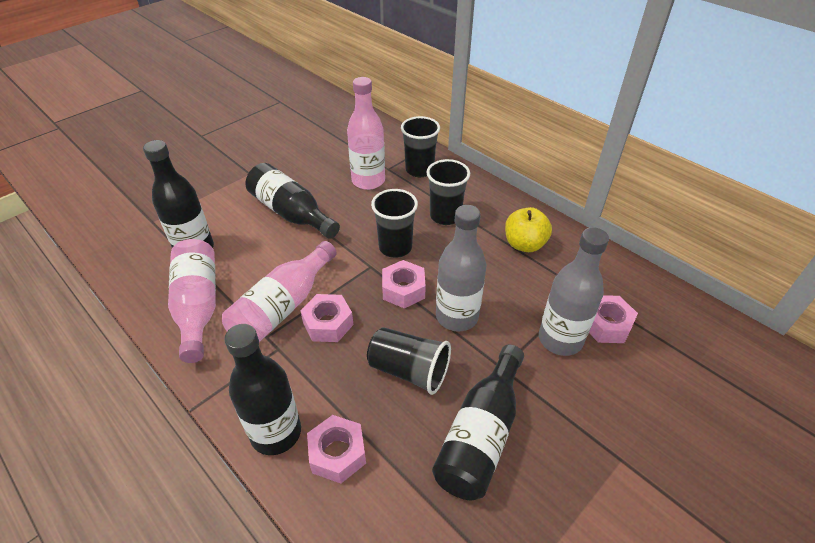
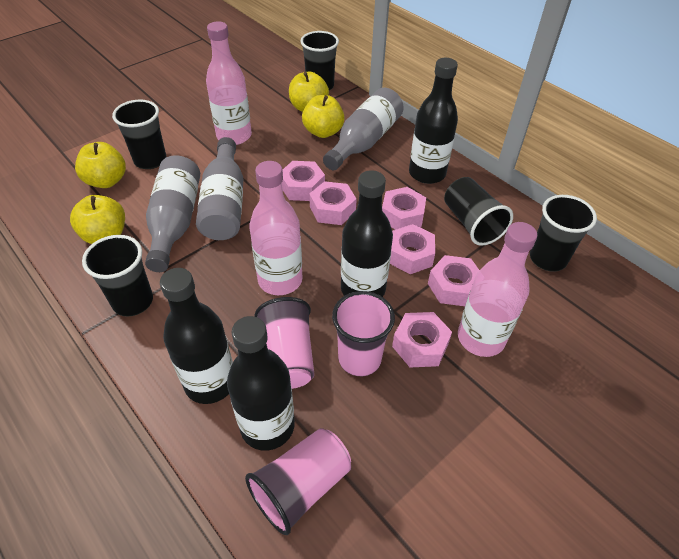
black cup: 4 -> 5
grey bottle: 2 -> 3
pink cup: 0 -> 3
pink nut: 4 -> 6
yellow apple: 1 -> 4

